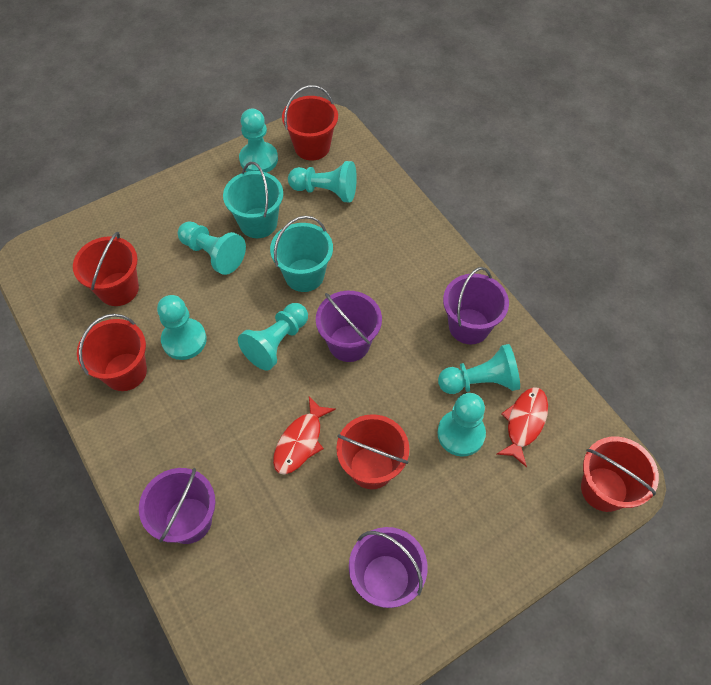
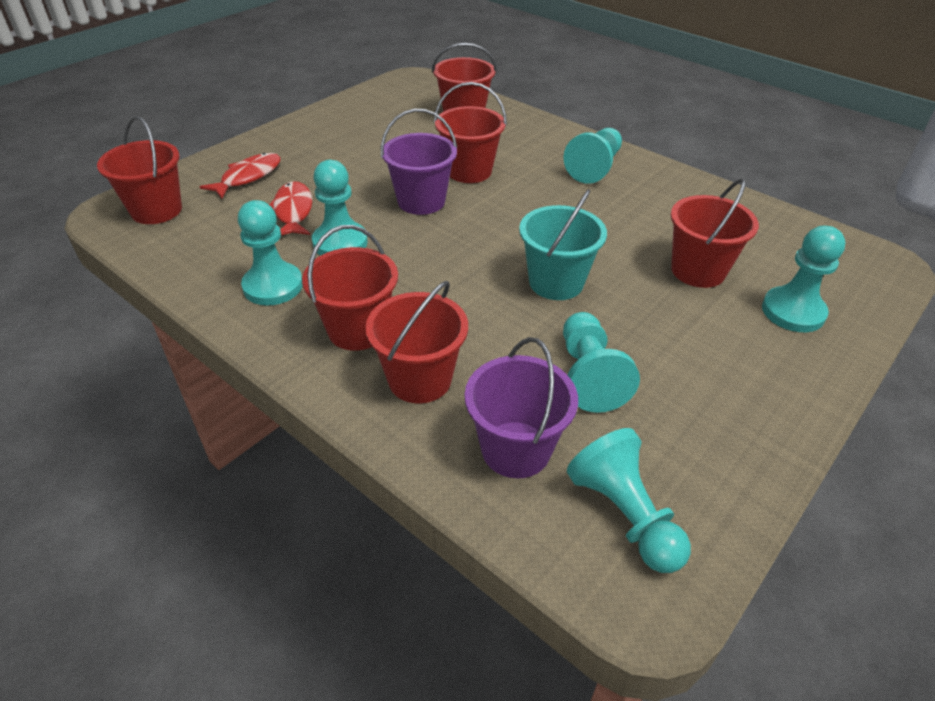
purple bucket: 4 -> 2
red bucket: 5 -> 6
turquoise bucket: 2 -> 1
turquoise pawn: 7 -> 6

